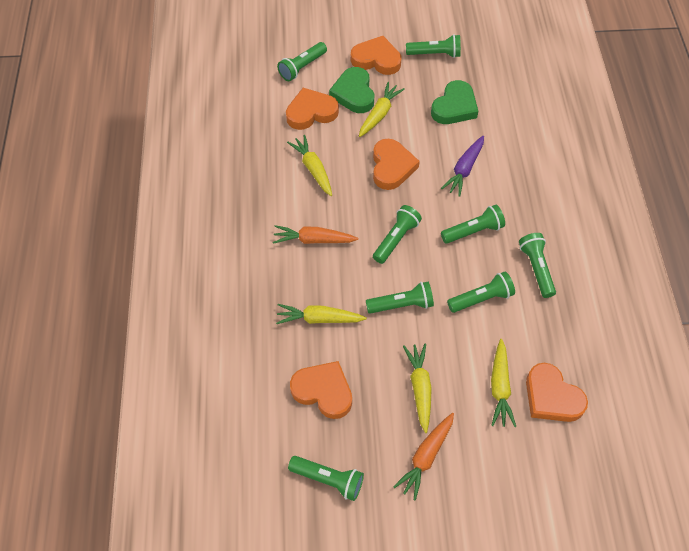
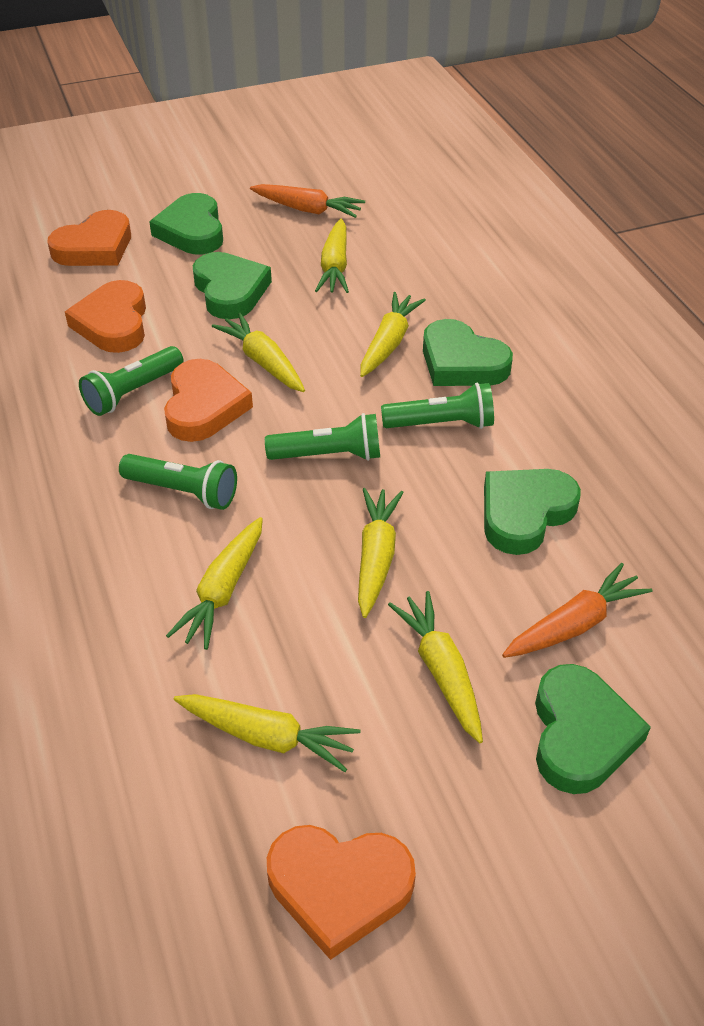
green flashlight: 8 -> 4
green heart: 2 -> 5
orange heart: 5 -> 4
purple carrot: 1 -> 0
yellow carrot: 5 -> 7

